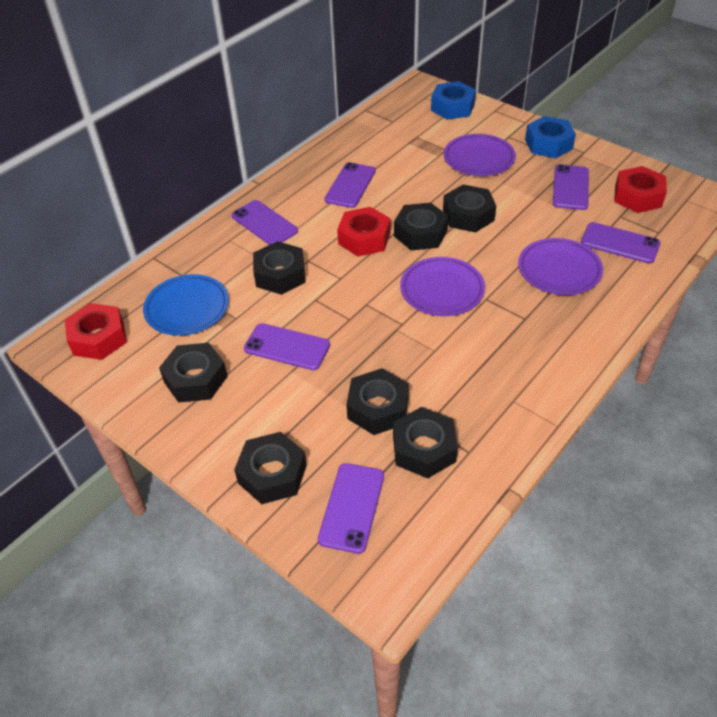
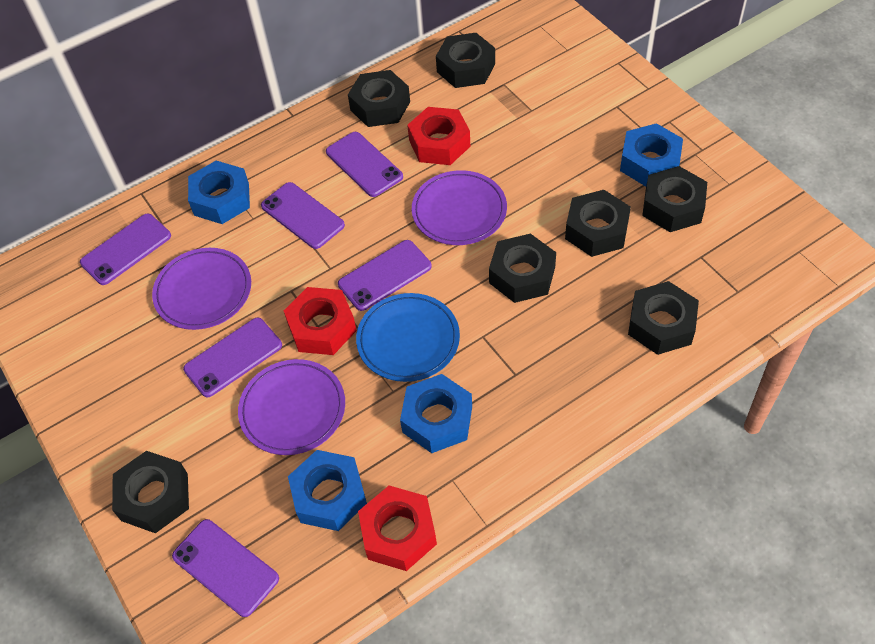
blue nut: 2 -> 4

